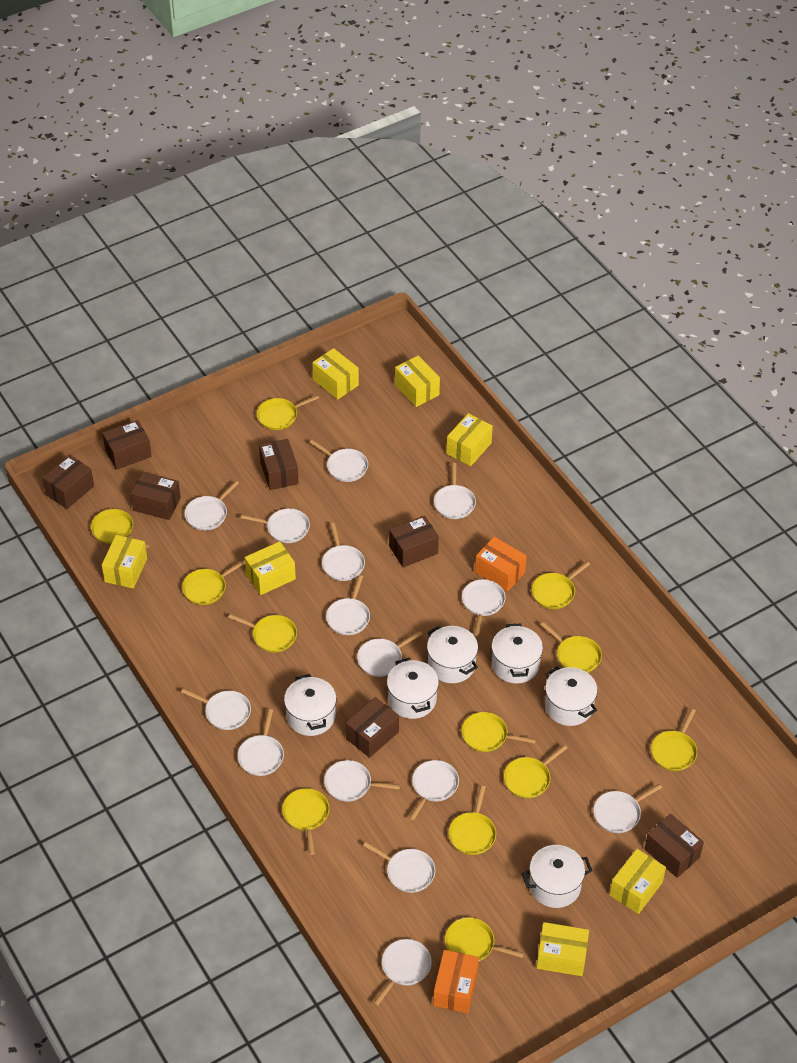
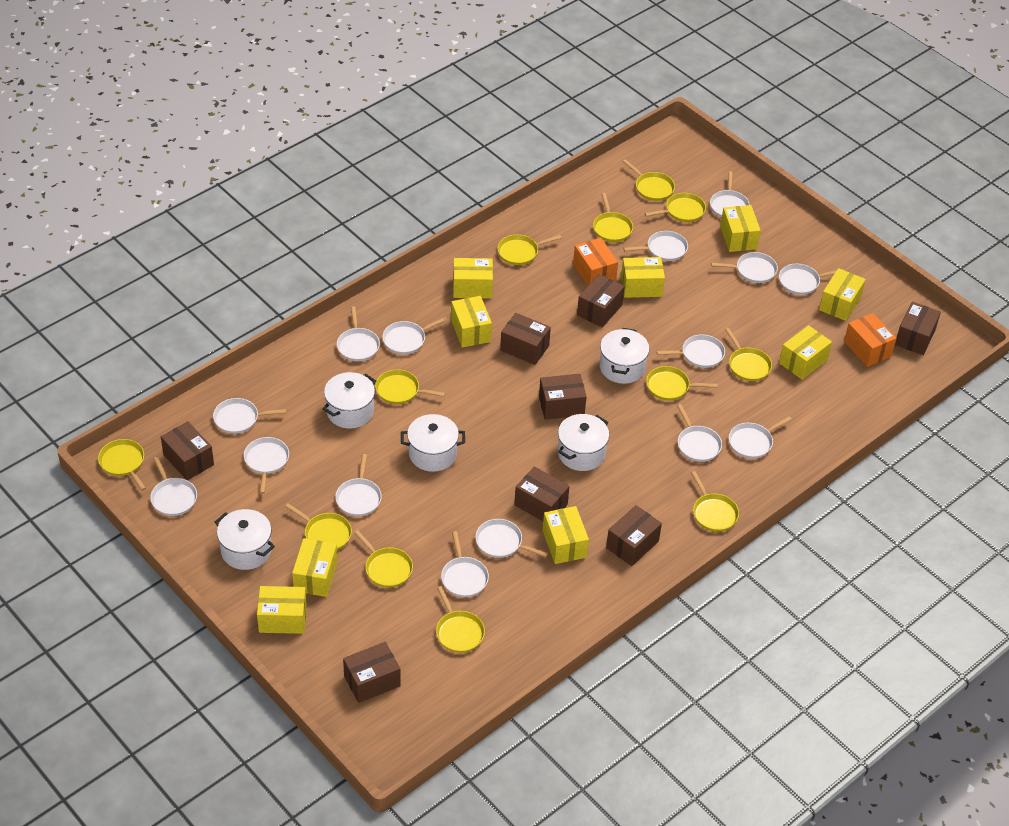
brown box: 7 -> 8
white pot: 6 -> 5
yellow box: 7 -> 9

